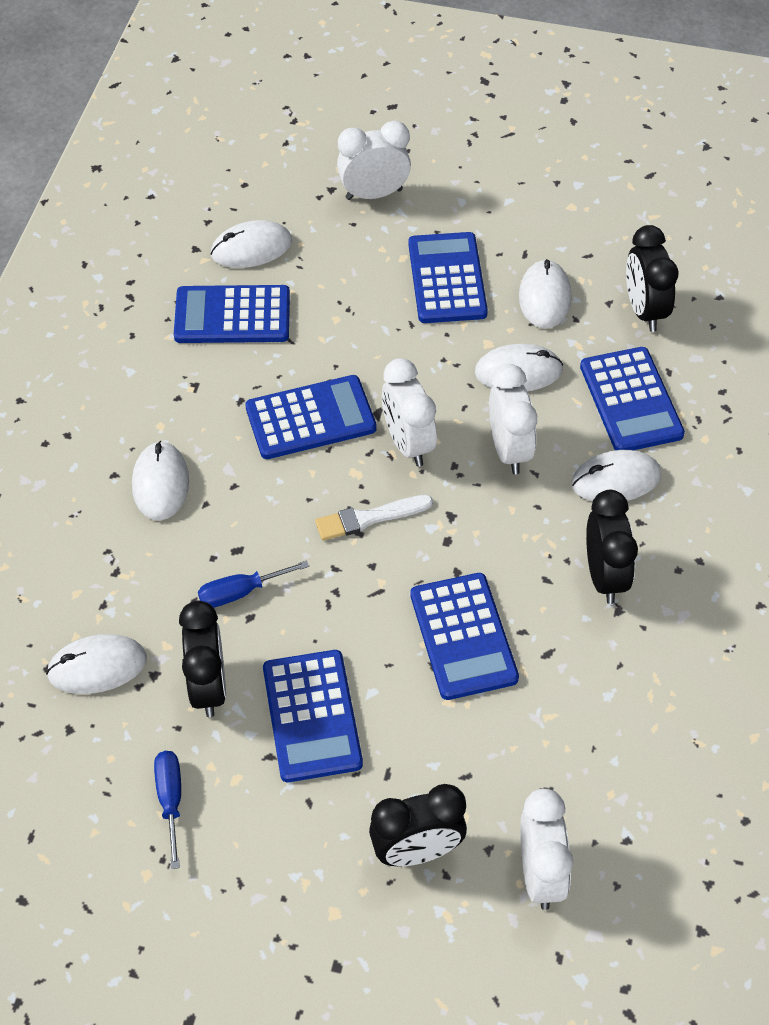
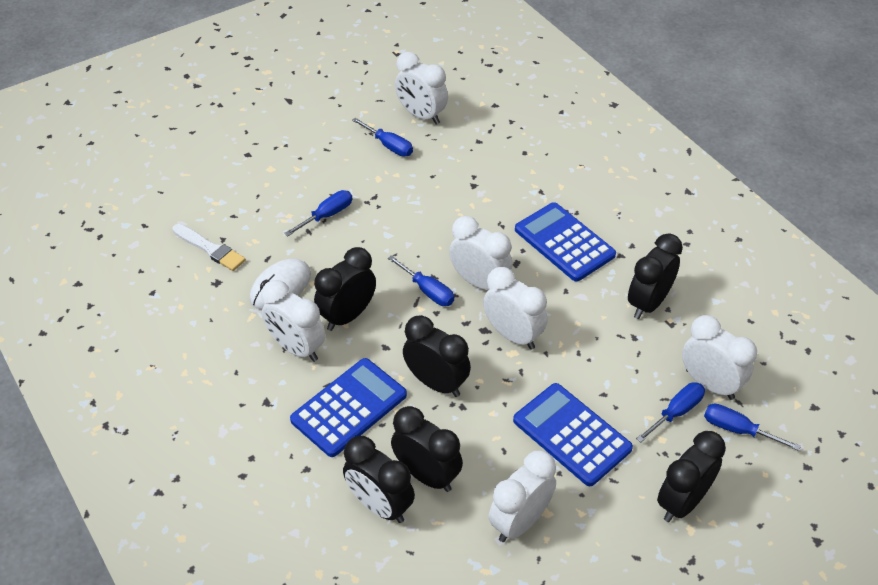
black clock: 4 -> 6
blue calculator: 6 -> 3
blue screwdriver: 2 -> 5
white clock: 4 -> 6
white mouse: 6 -> 1

